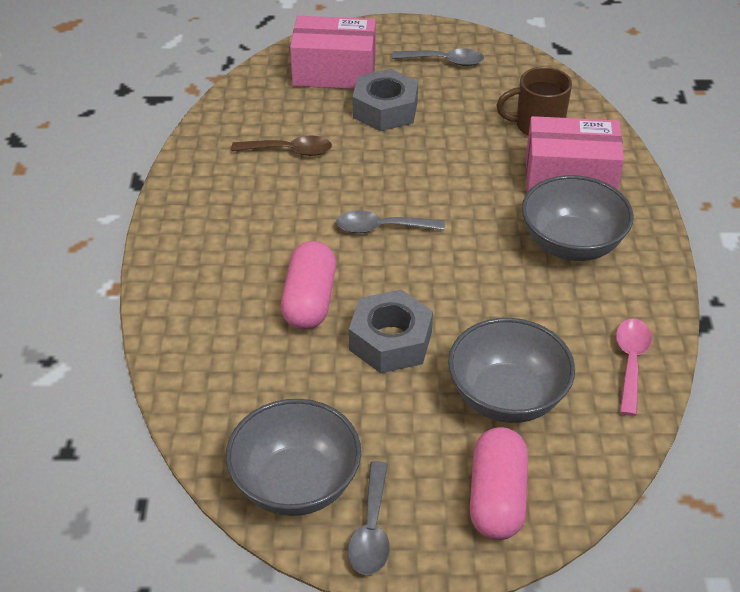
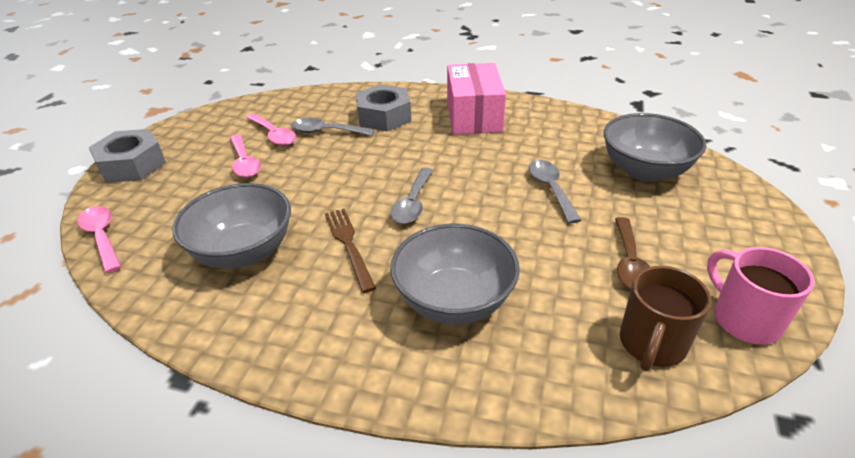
brown fork: 0 -> 1
pink box: 2 -> 1
pink capsule: 2 -> 0
pink mug: 0 -> 1
pink spoon: 1 -> 3

